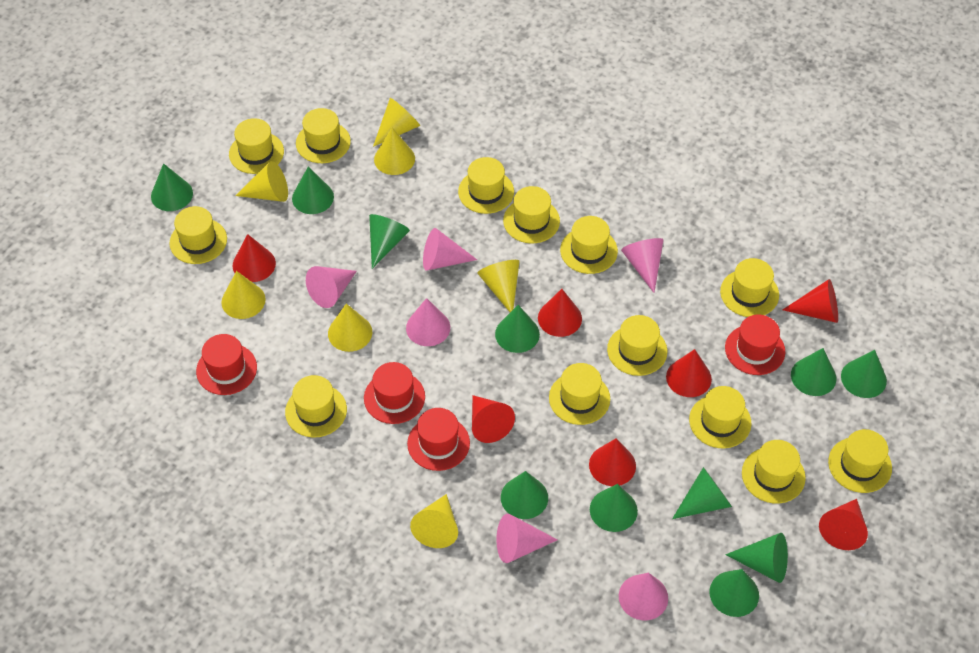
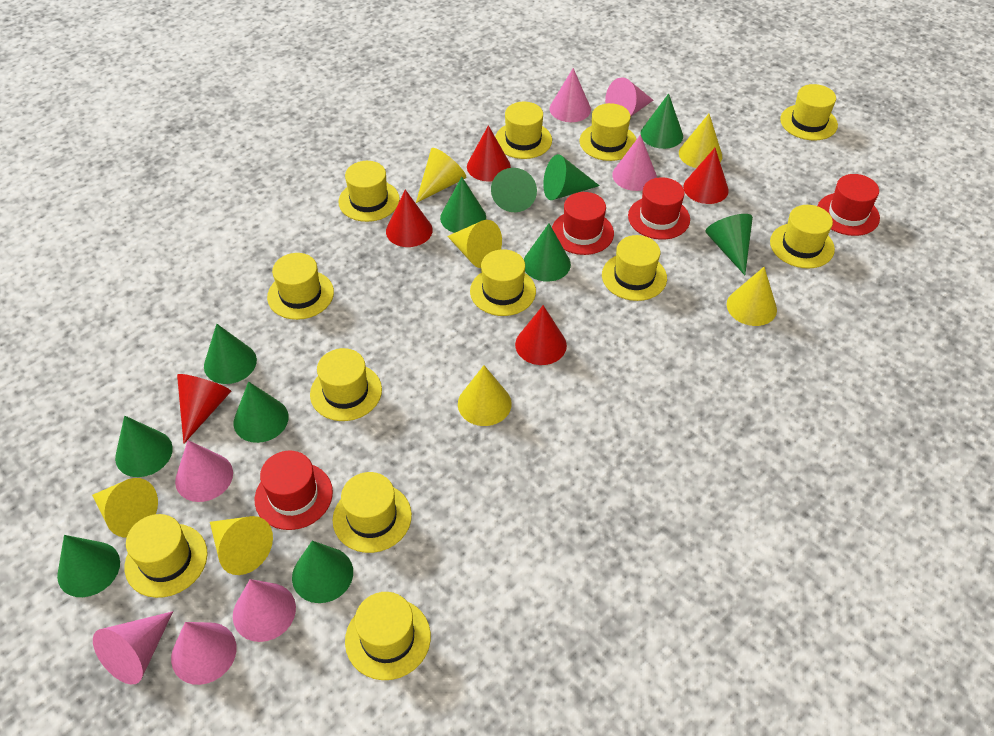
pink cone: 6 -> 7
red cone: 7 -> 5
yellow hat: 13 -> 12

